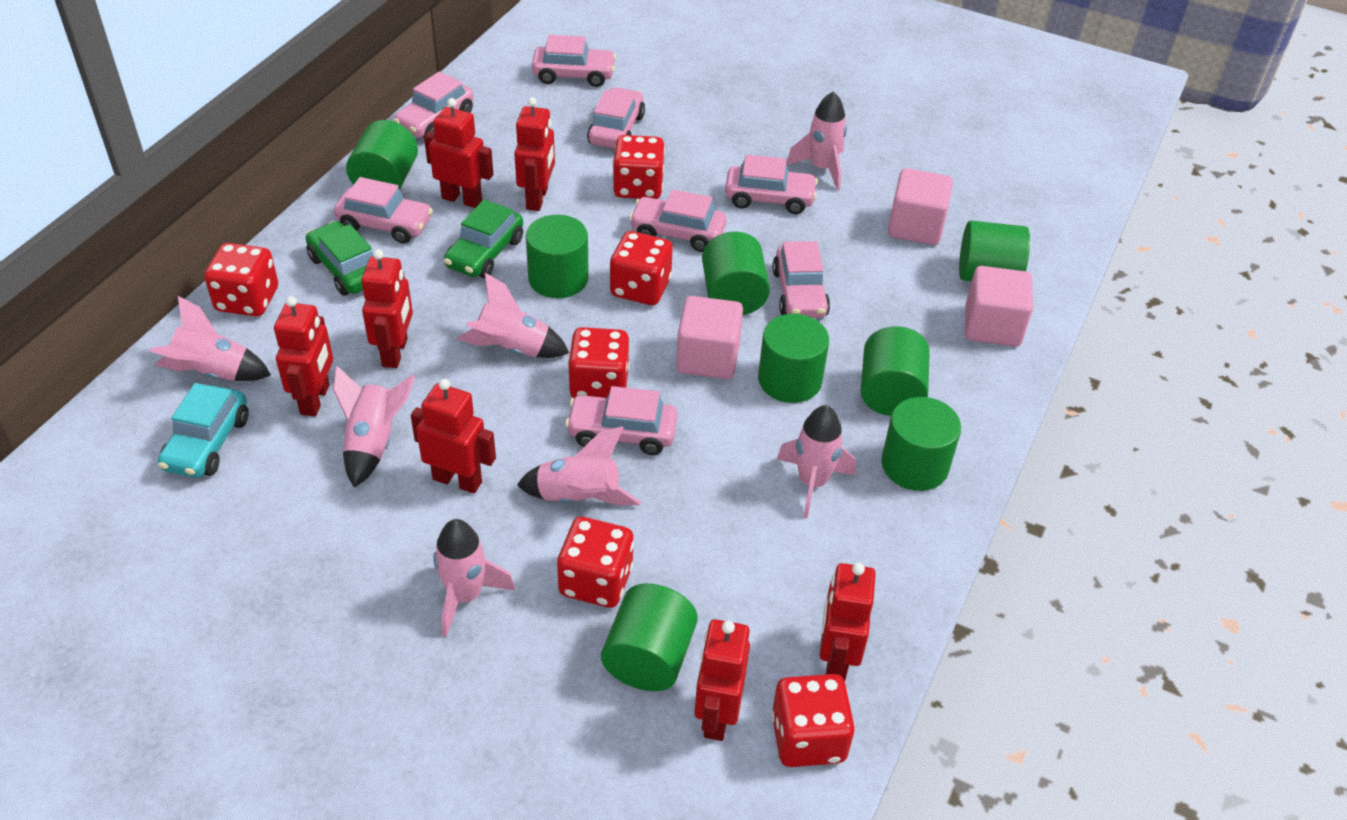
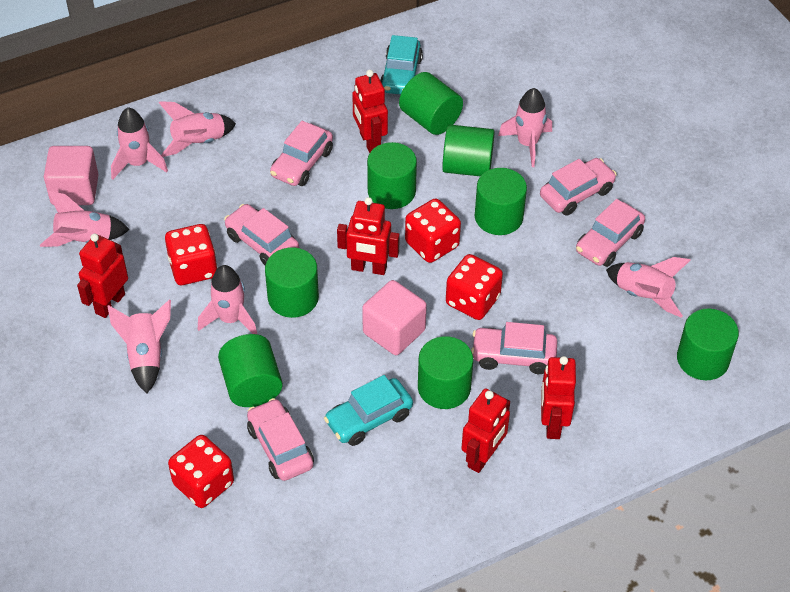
green car: 2 -> 0
pink car: 8 -> 6
pink cube: 3 -> 2
red dice: 6 -> 4
red robot: 7 -> 5
turquoise car: 1 -> 2

